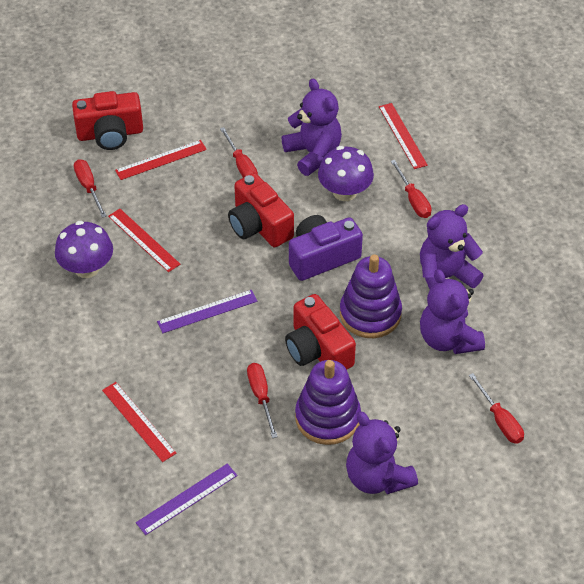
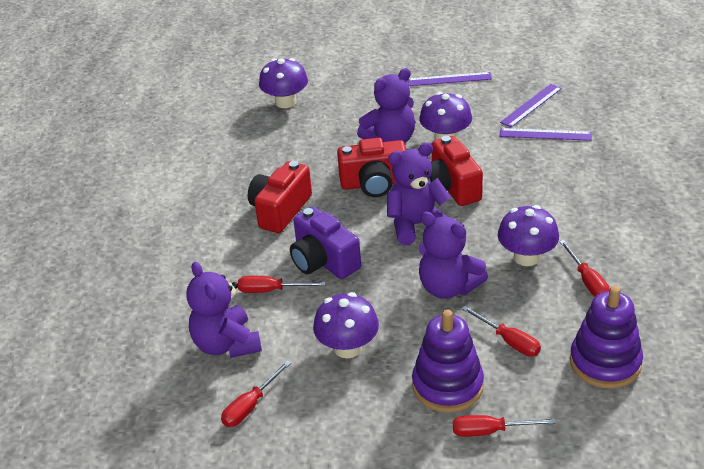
purple mushroom: 2 -> 4
purple ruler: 2 -> 3
red ruler: 4 -> 0

